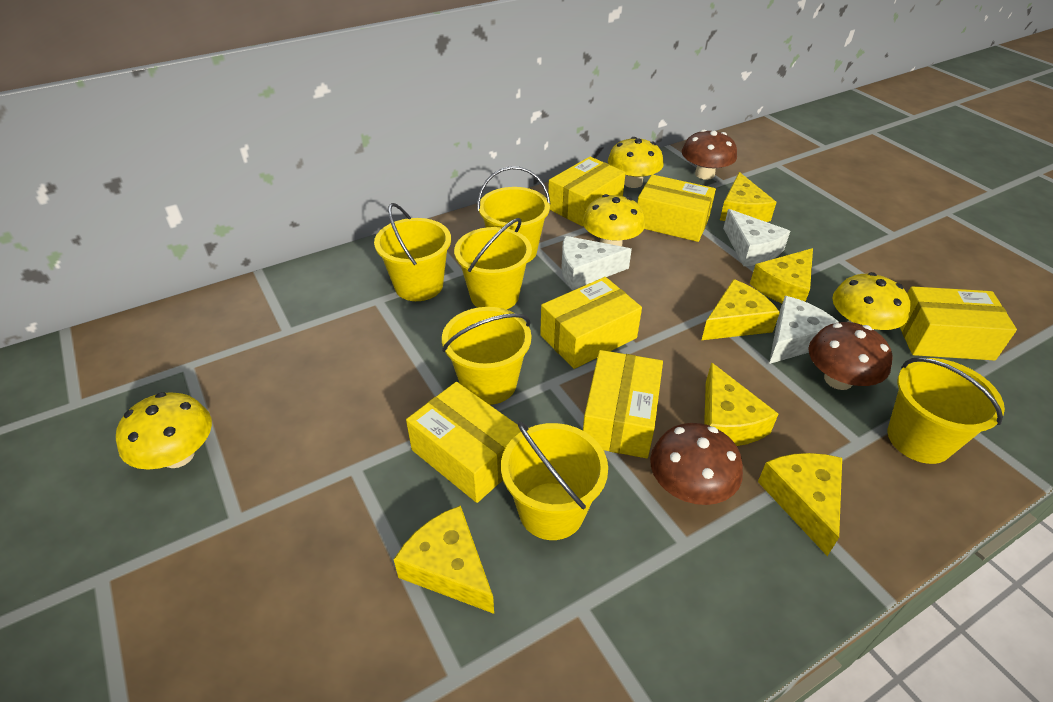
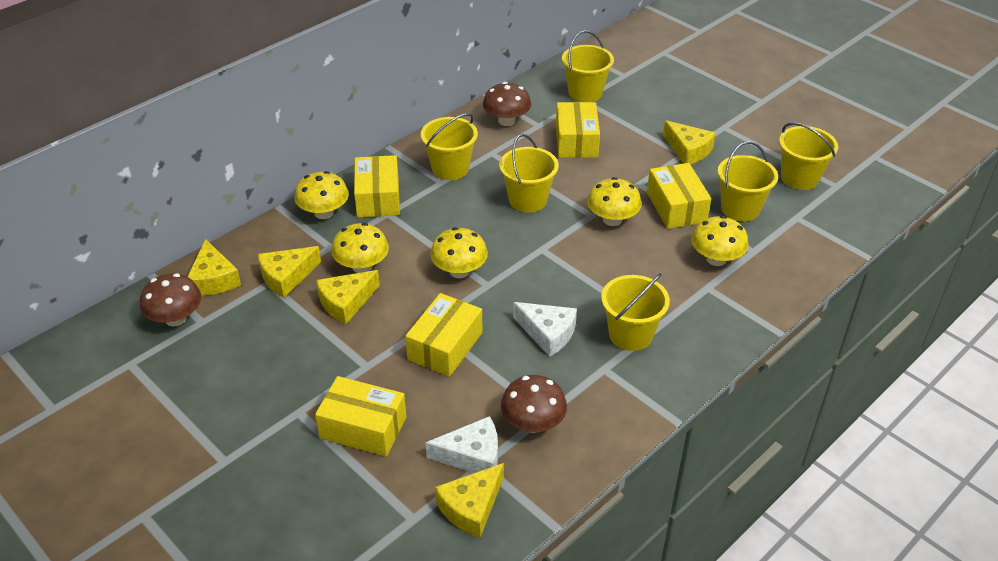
white cheese: 3 -> 2
yellow box: 6 -> 5
yellow cheese: 6 -> 5
yellow mushroom: 4 -> 5

